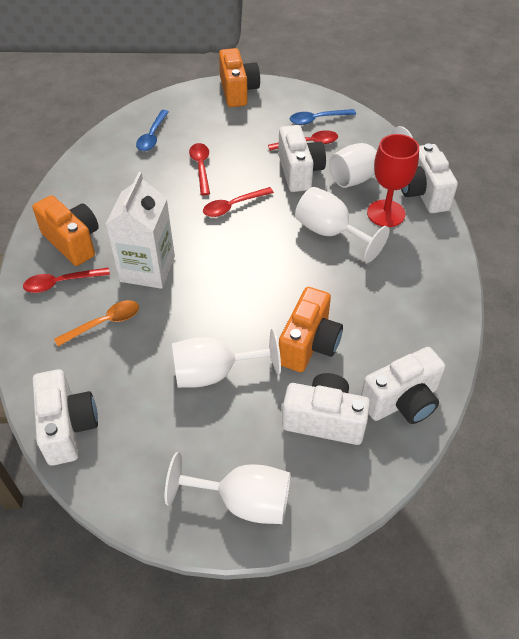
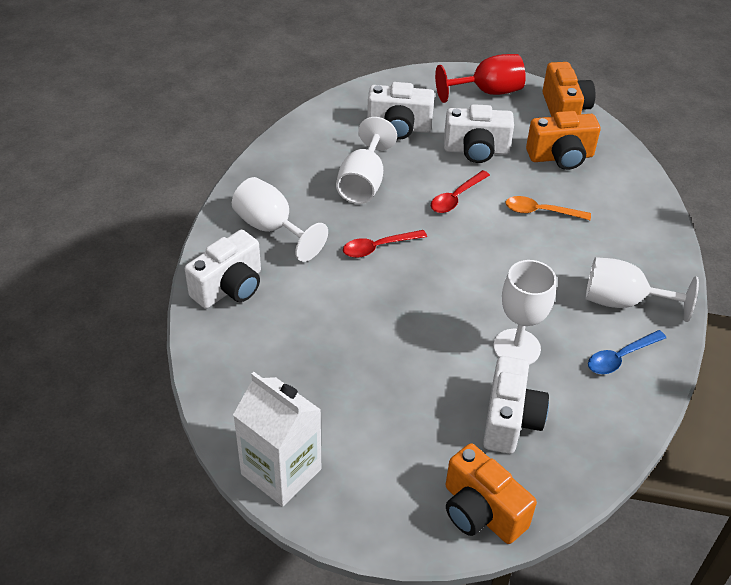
blue spoon: 2 -> 1
red spoon: 4 -> 2
white camera: 5 -> 4

